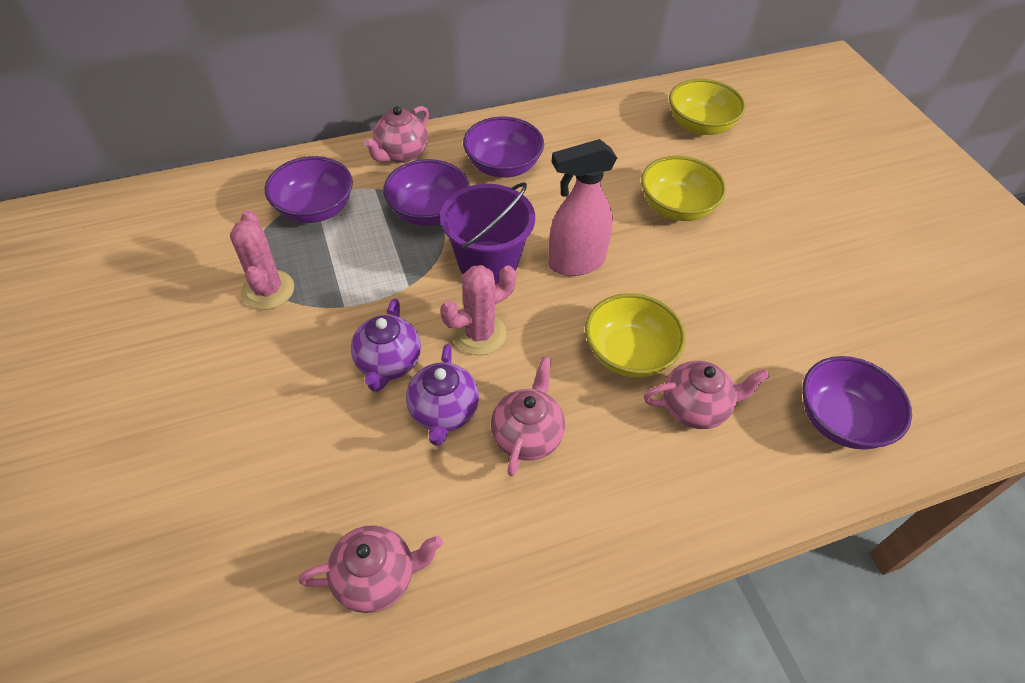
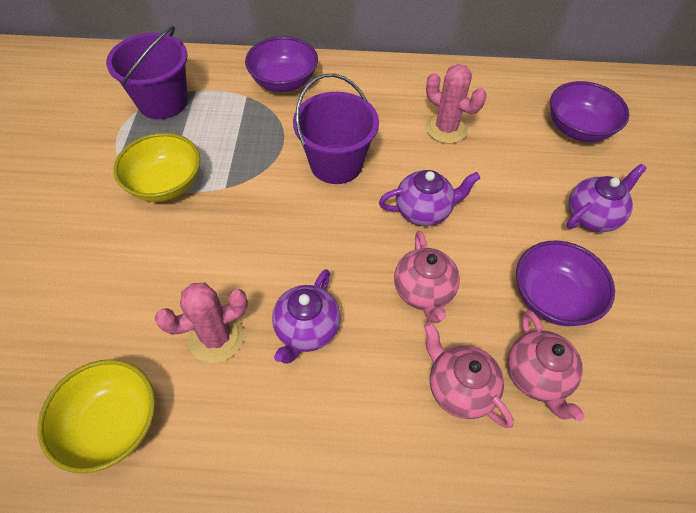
pink spray bottle: 1 -> 0
pink teapot: 4 -> 3
purple bowl: 4 -> 3
purple bucket: 1 -> 2
purple teapot: 2 -> 3
yellow bowl: 3 -> 2

